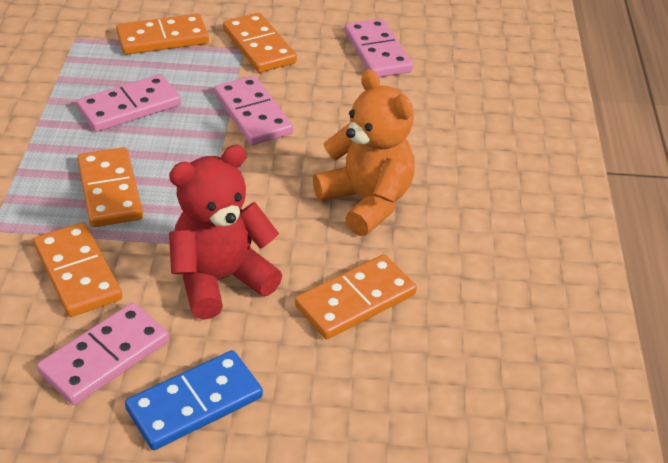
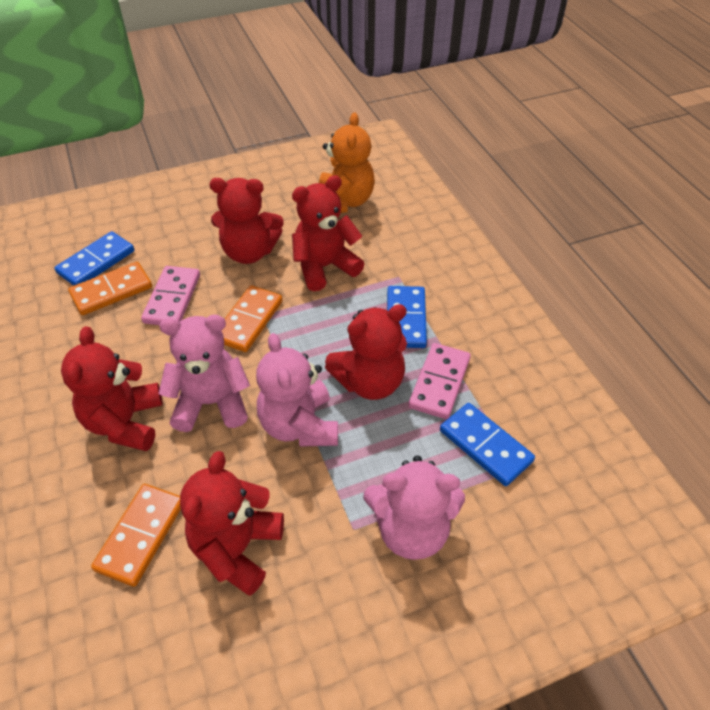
blue domino: 1 -> 3
orange domino: 5 -> 3
pink domino: 4 -> 2
pink teddy bear: 0 -> 3
red teddy bear: 1 -> 5

